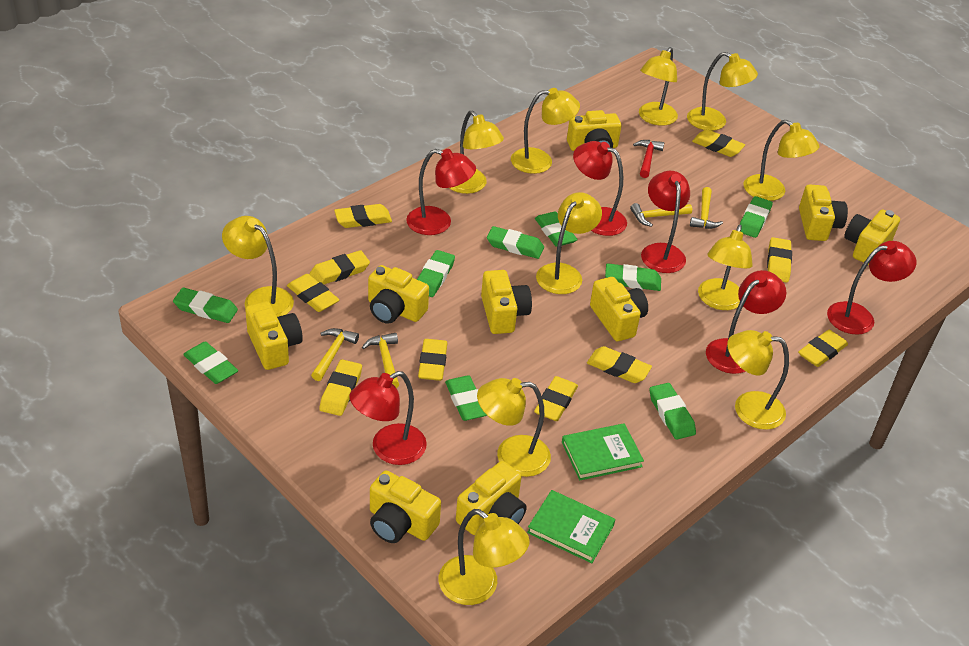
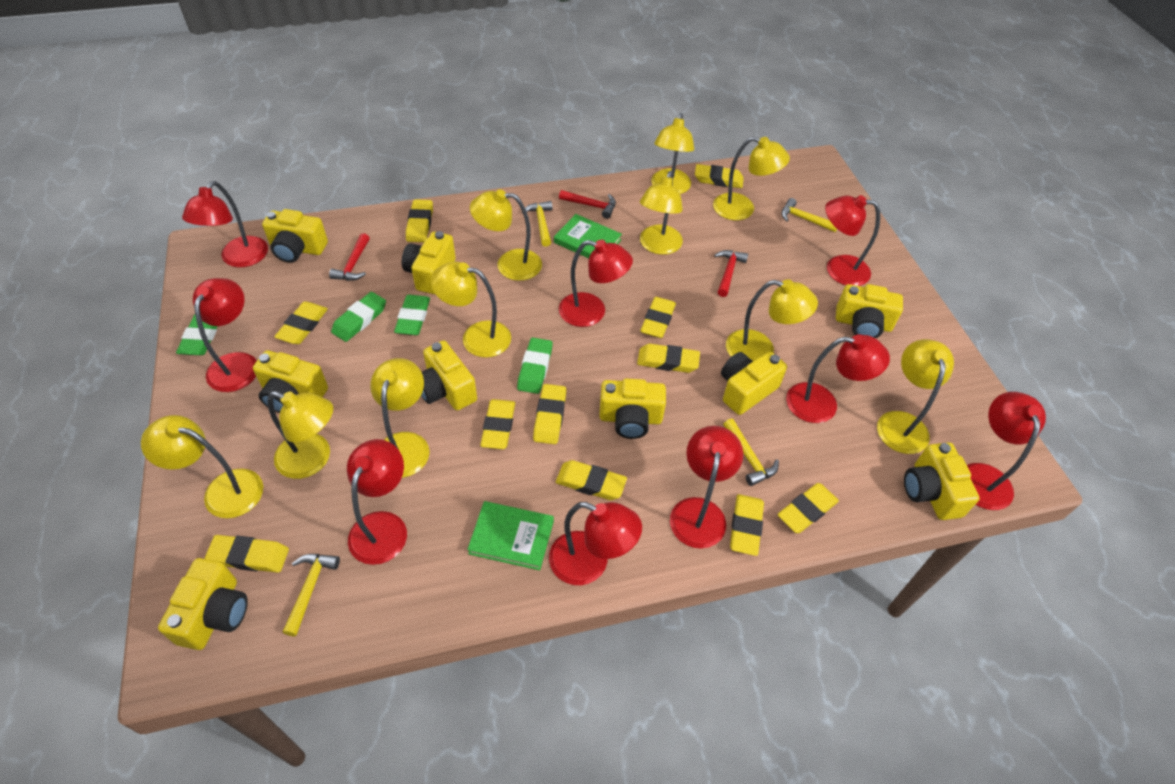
green eraser: 9 -> 4
red hammer: 1 -> 3
red lamp: 6 -> 9
yellow eraser: 10 -> 11
yellow lamp: 11 -> 10

